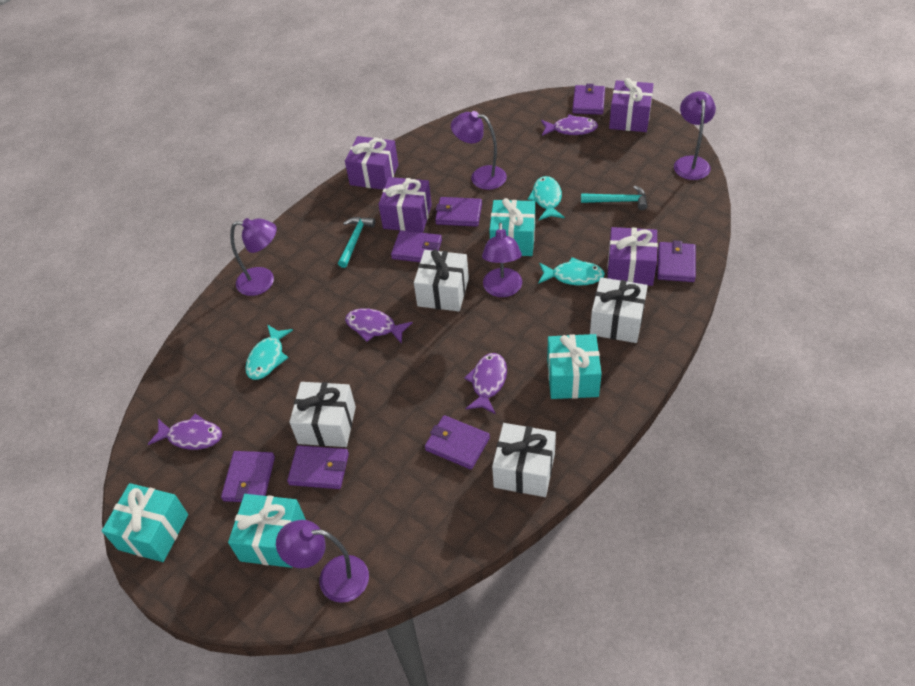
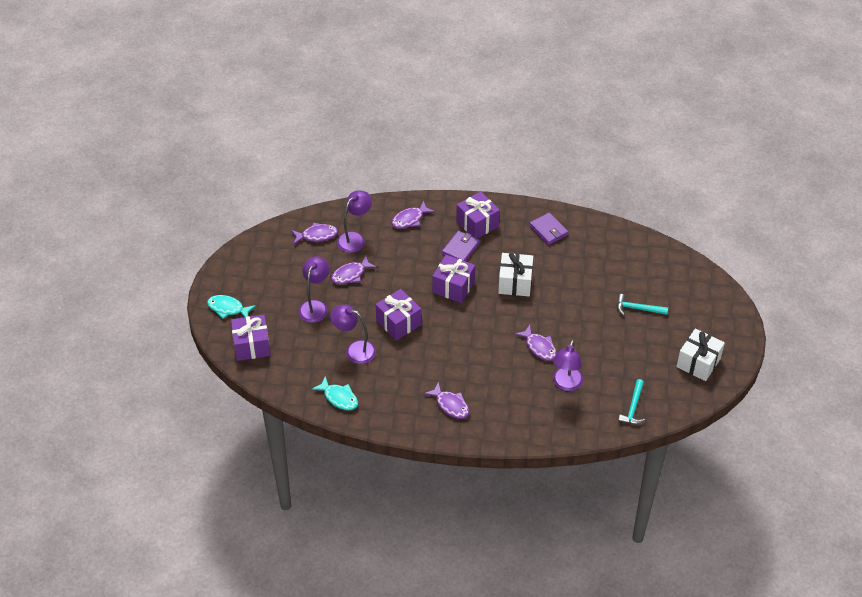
purple fish: 4 -> 5
purple lamp: 5 -> 4
purple wallet: 7 -> 2
turquoise fish: 3 -> 2
turquoise gift: 4 -> 0
white gift: 4 -> 2

